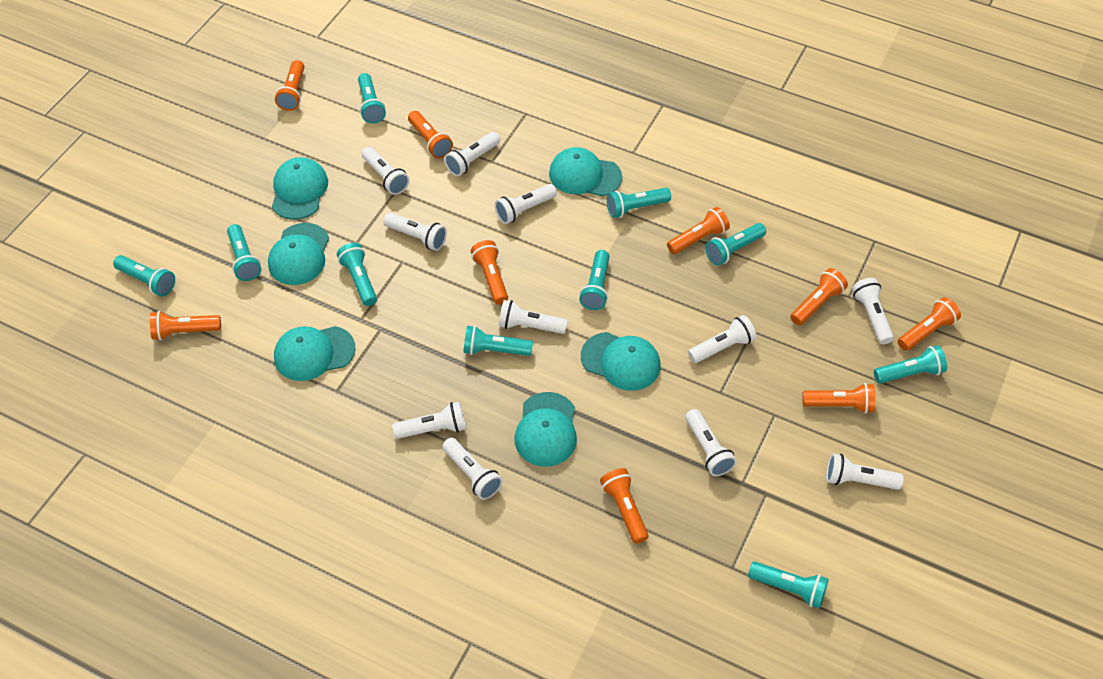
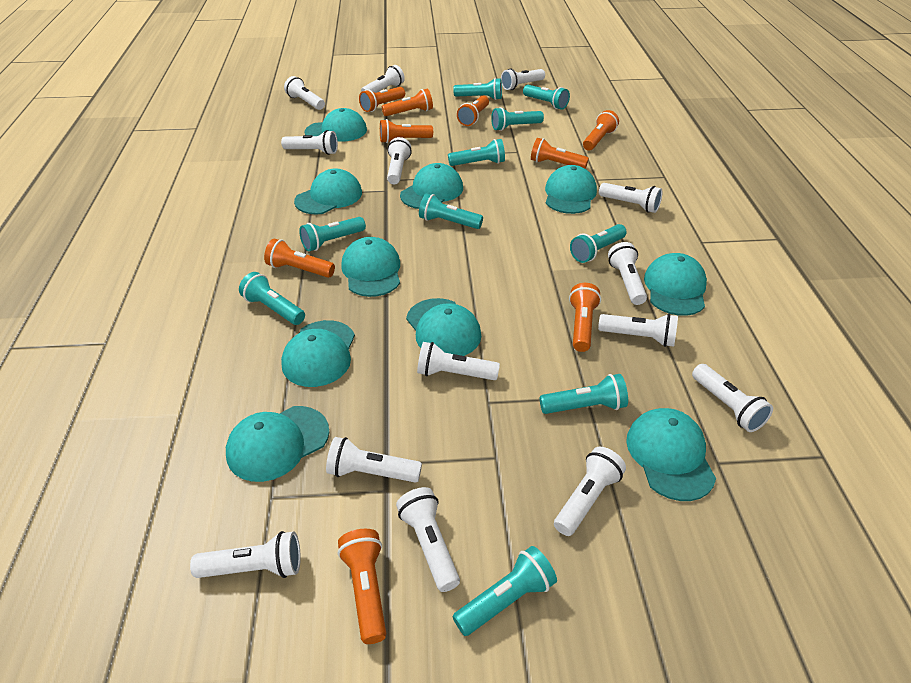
turquoise cap: 6 -> 10
white flashlight: 11 -> 14

